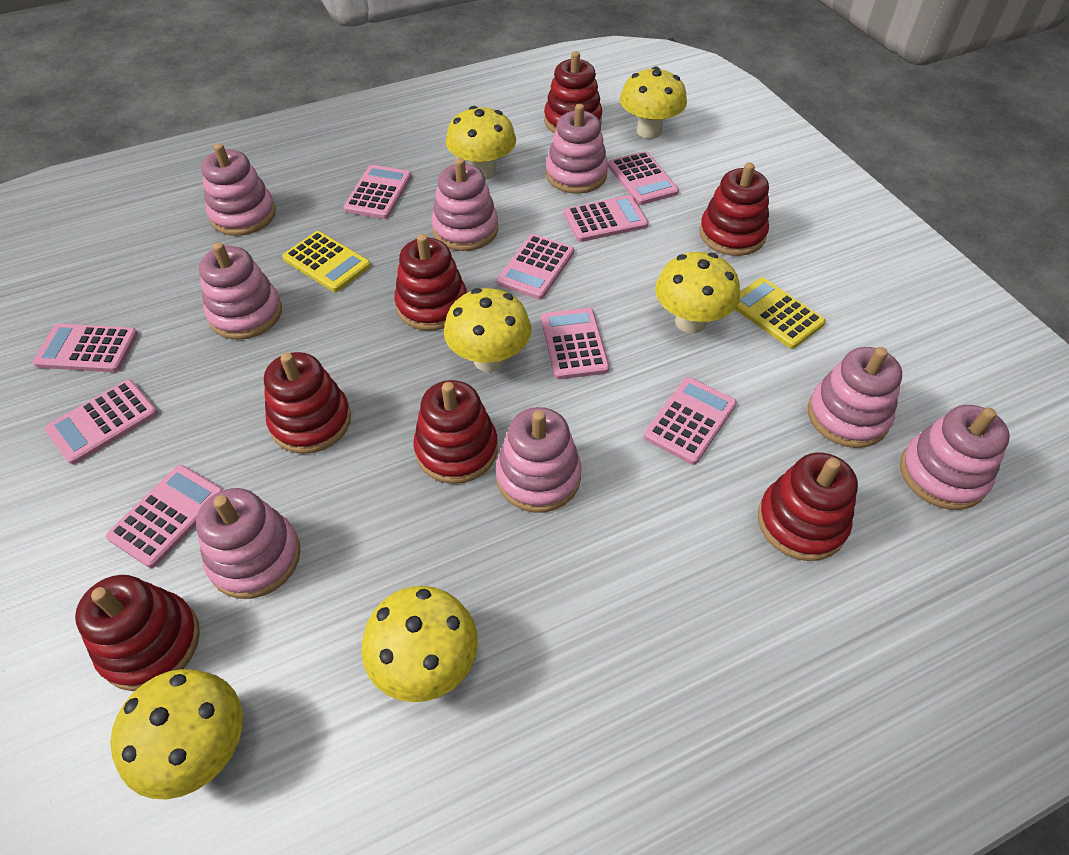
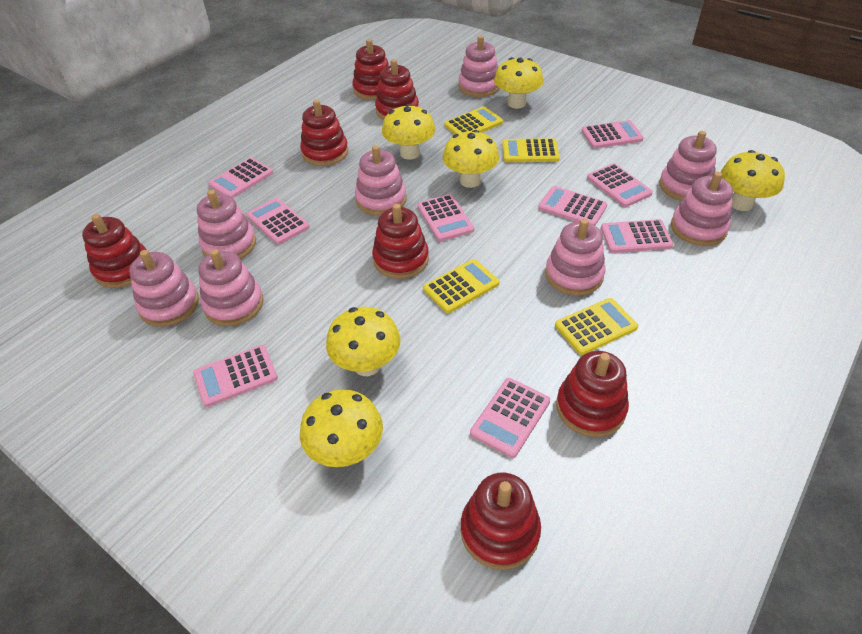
yellow calculator: 2 -> 4

